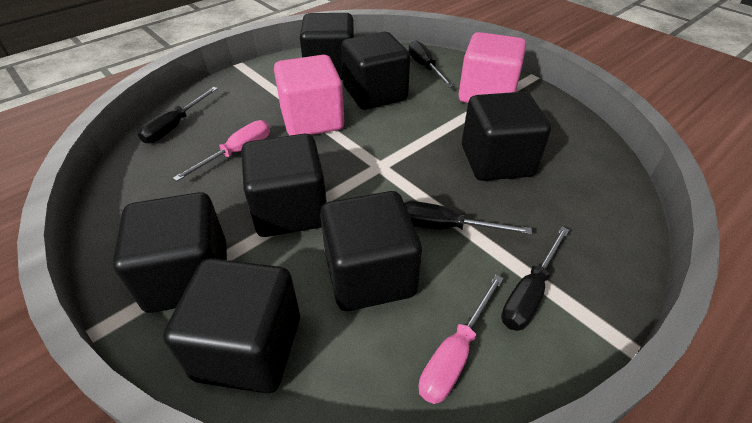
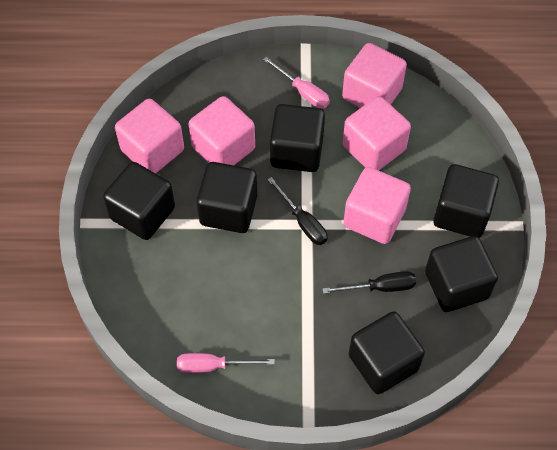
black cube: 7 -> 6
black screwdriver: 4 -> 2
pink cube: 2 -> 5

